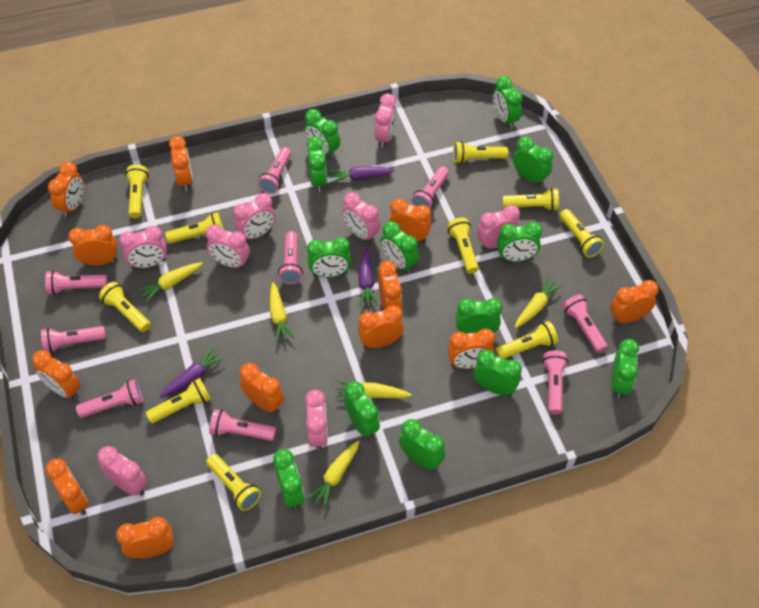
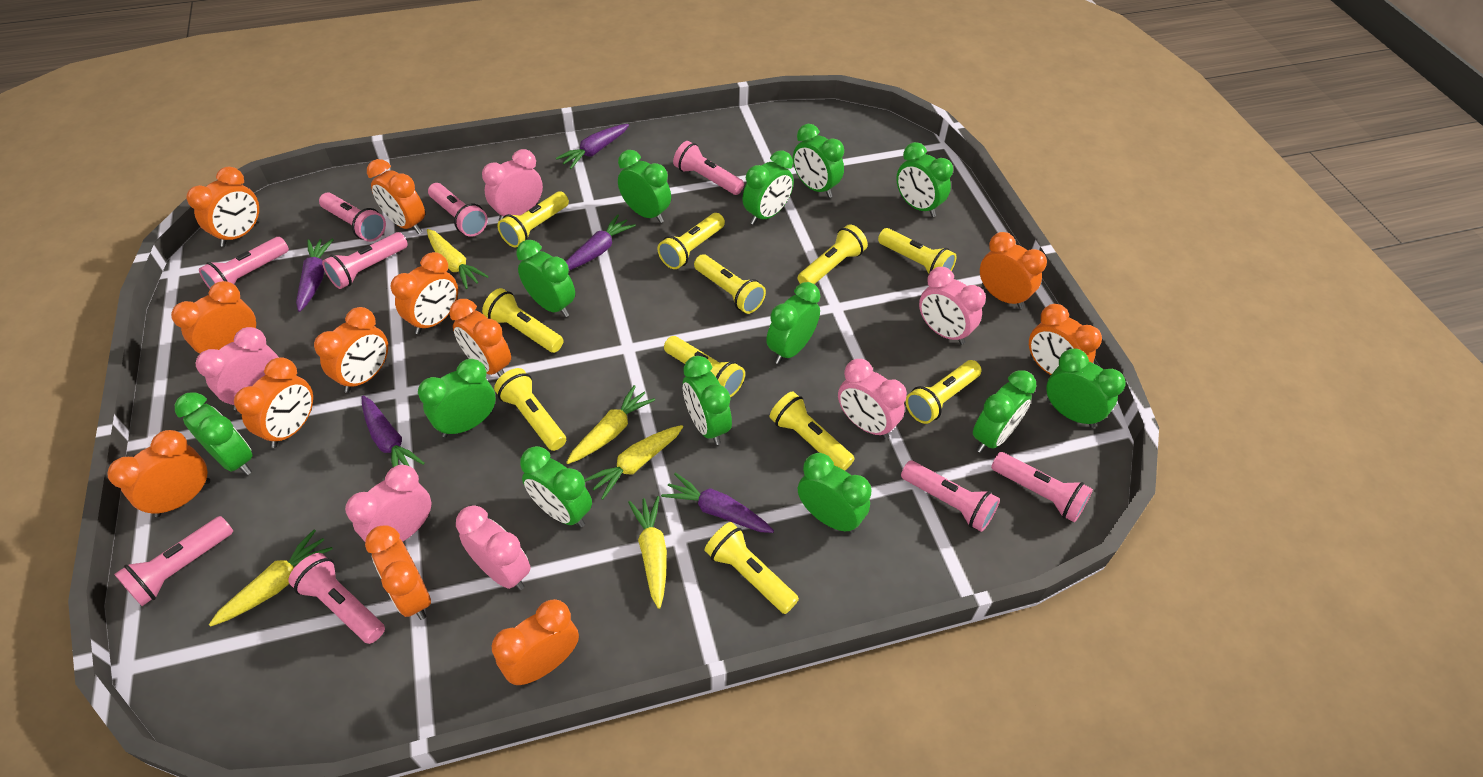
pink clock: 8 -> 6
purple carrot: 3 -> 5
yellow flashlight: 10 -> 11

